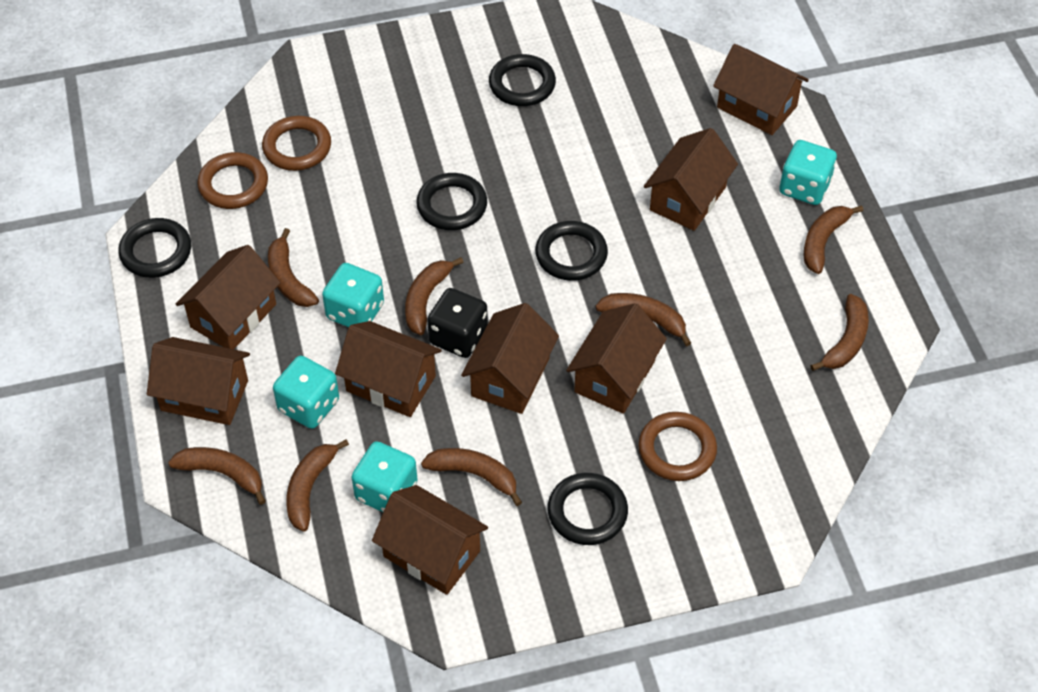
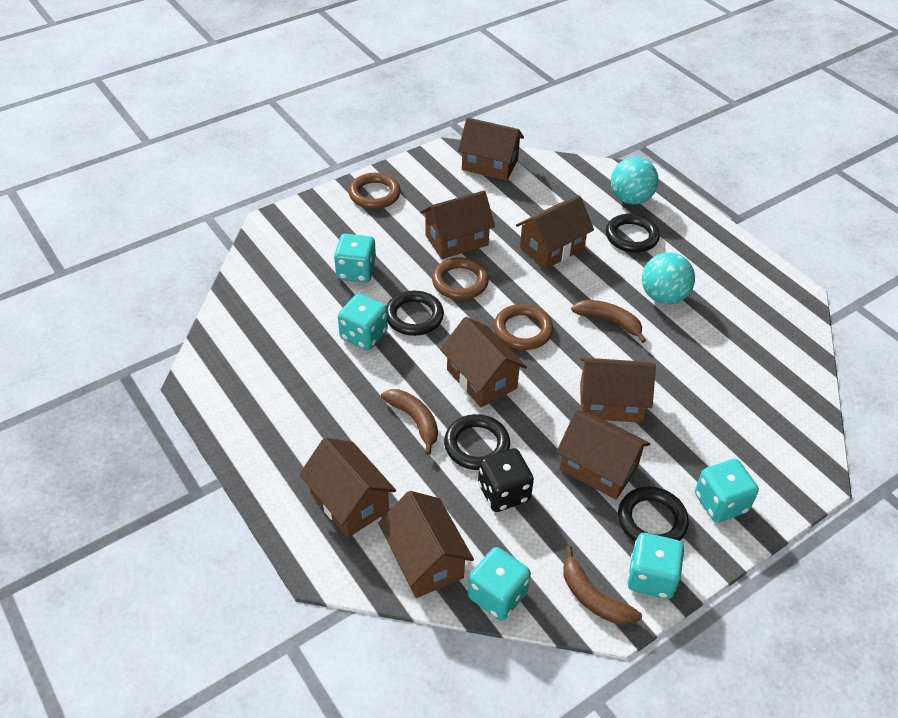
black ring: 5 -> 4
brown banana: 8 -> 3
turquoise ball: 0 -> 2
turquoise dice: 4 -> 5

